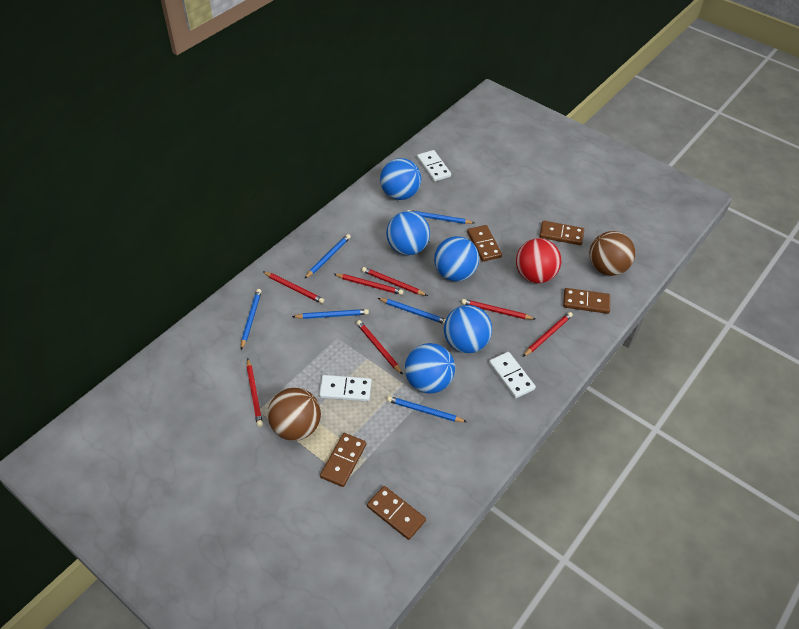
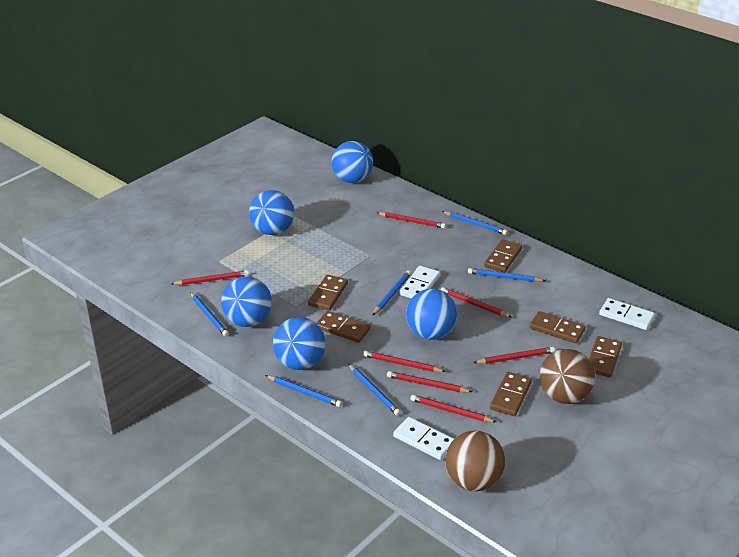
brown domino: 5 -> 6
red ball: 1 -> 0

